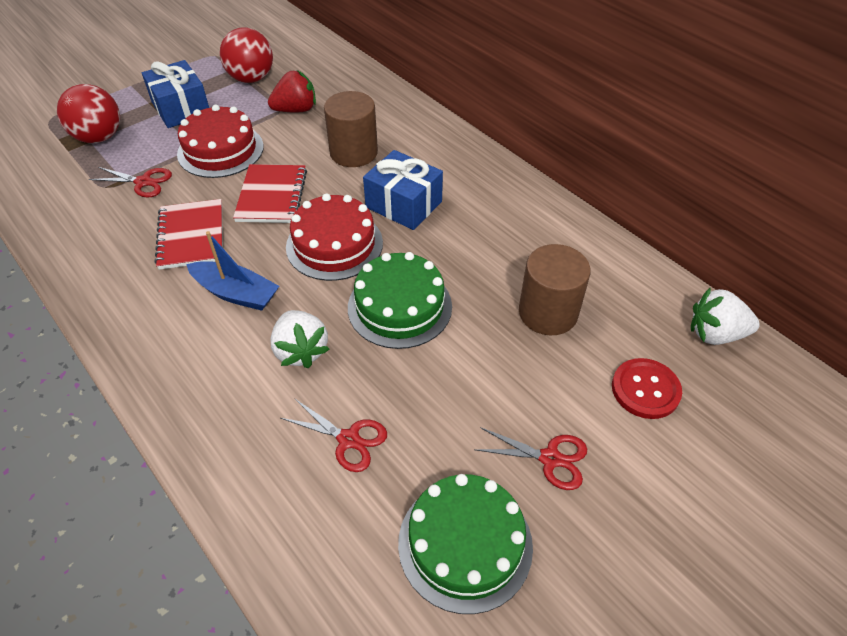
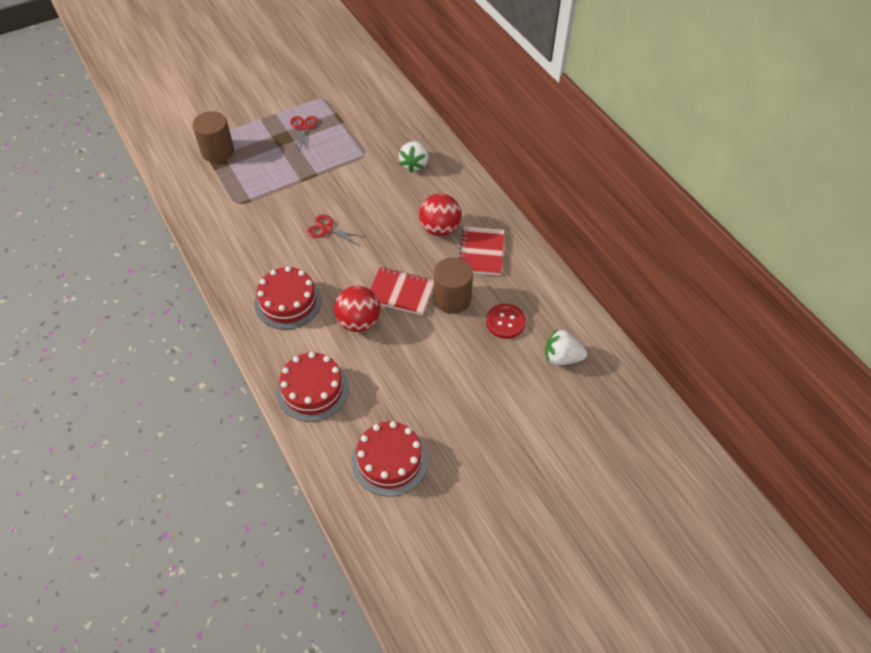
blue boat: 1 -> 0
blue gift: 2 -> 0
green cake: 2 -> 0
red cake: 2 -> 3
red scissors: 3 -> 2
red strawberry: 1 -> 0

